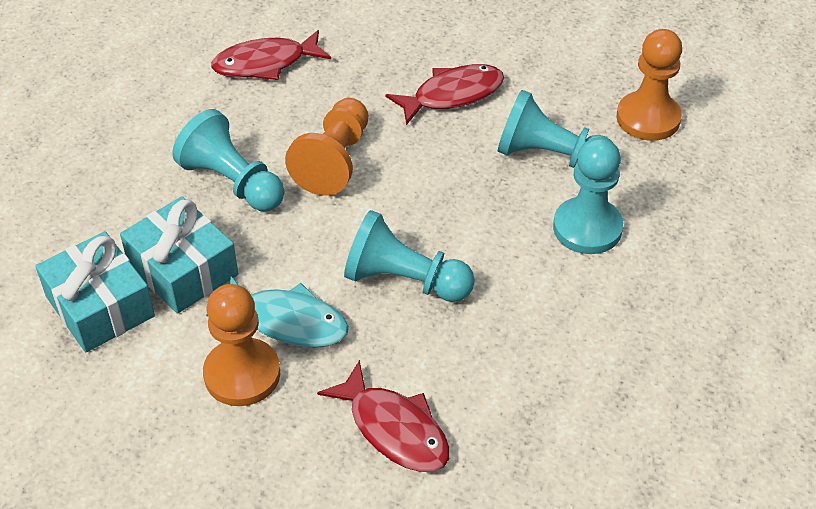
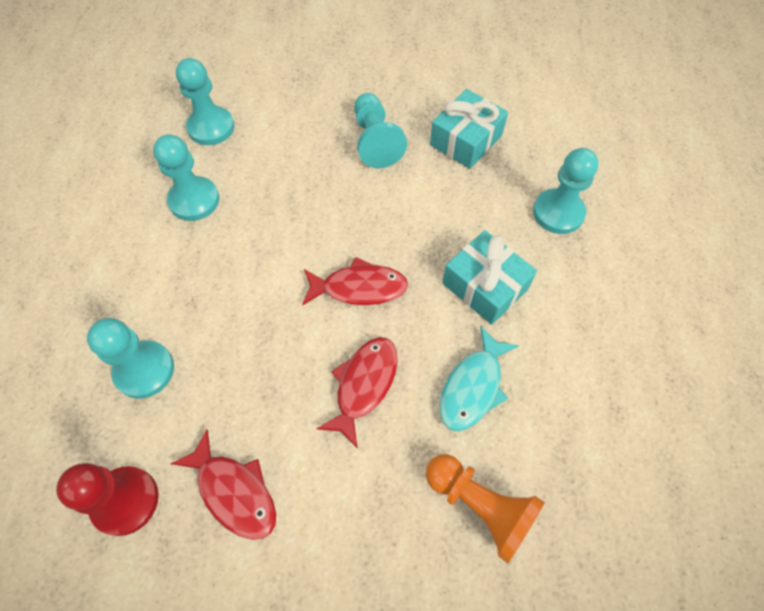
orange pawn: 3 -> 1
red pawn: 0 -> 1
turquoise pawn: 4 -> 5

